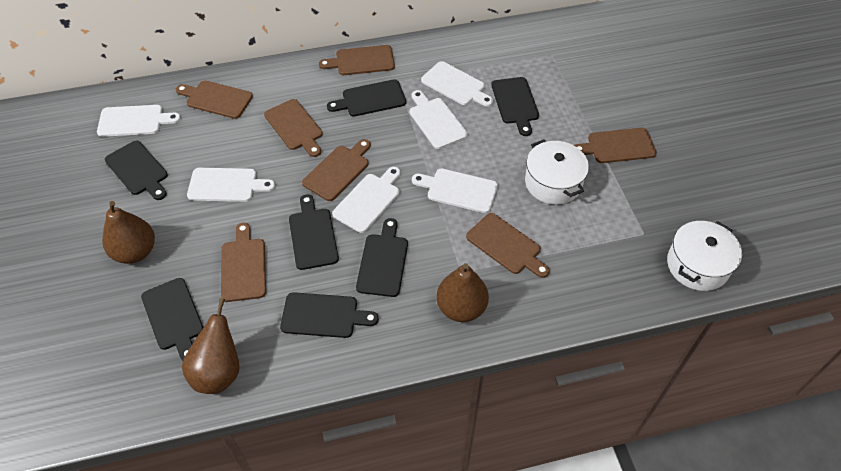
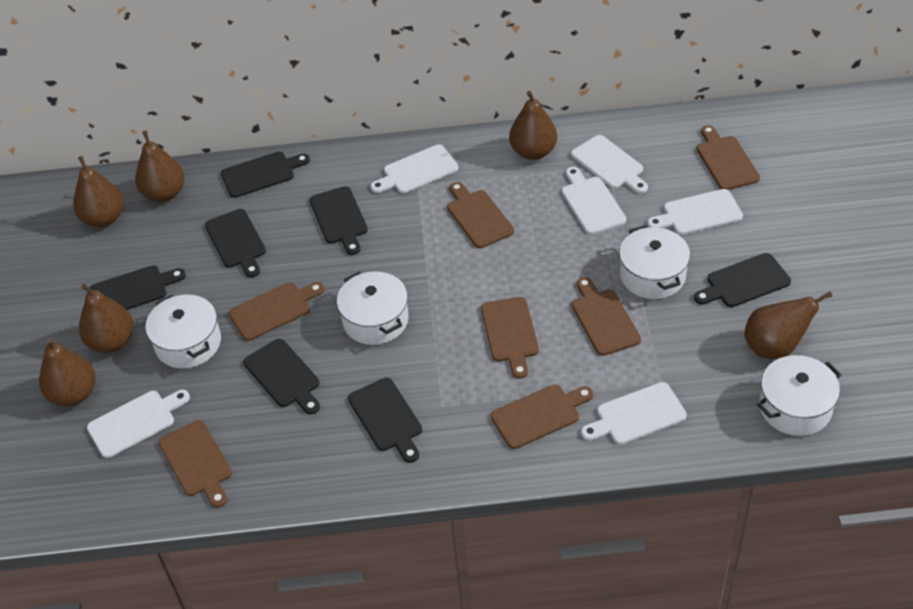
brown pear: 3 -> 6
white pot: 2 -> 4

